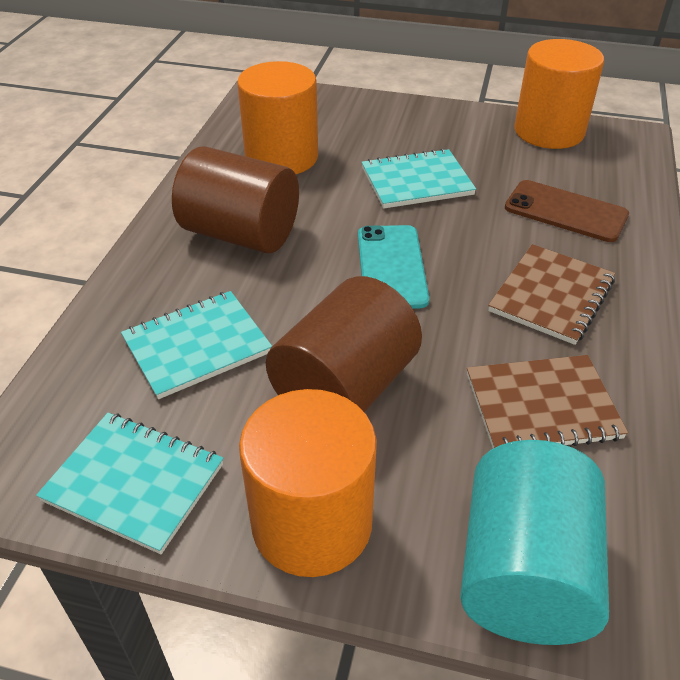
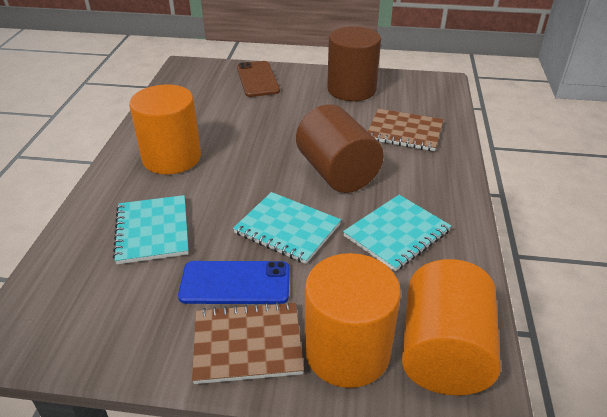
blue phone: 0 -> 1
turquoise cylinder: 1 -> 0
turquoise phone: 1 -> 0

